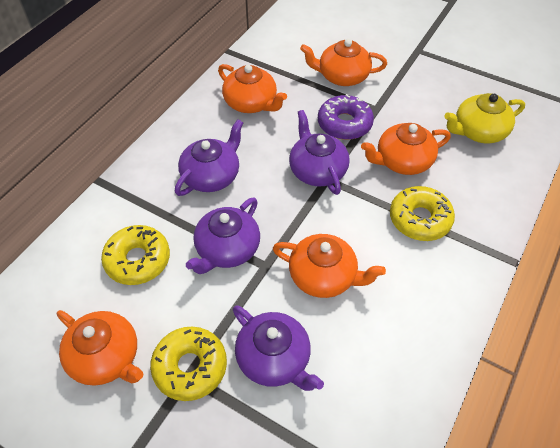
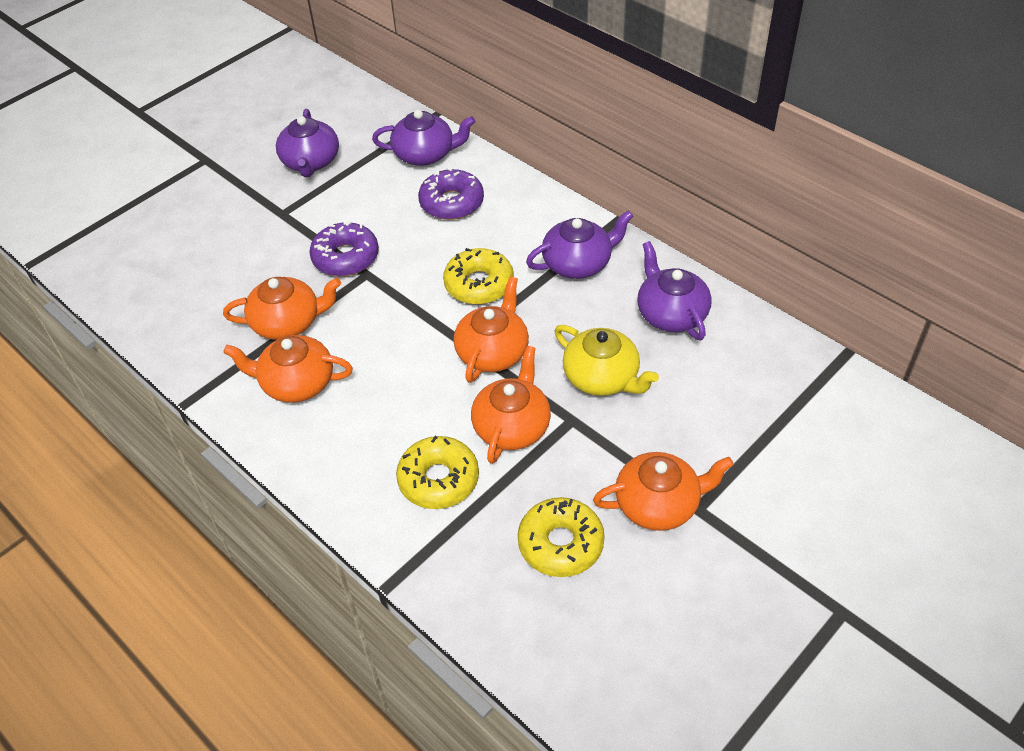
purple donut: 1 -> 2

